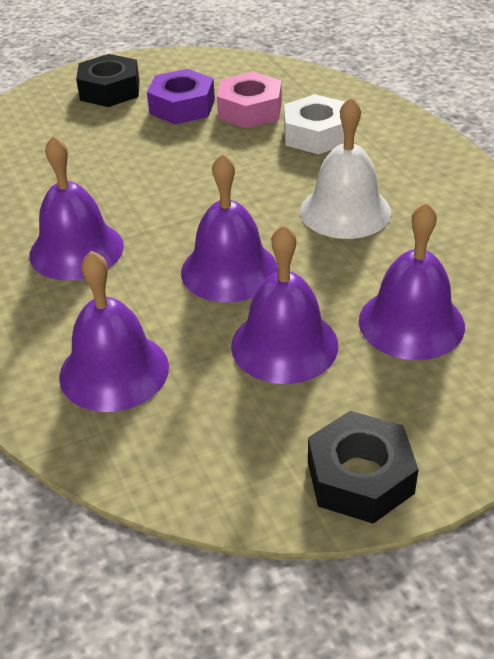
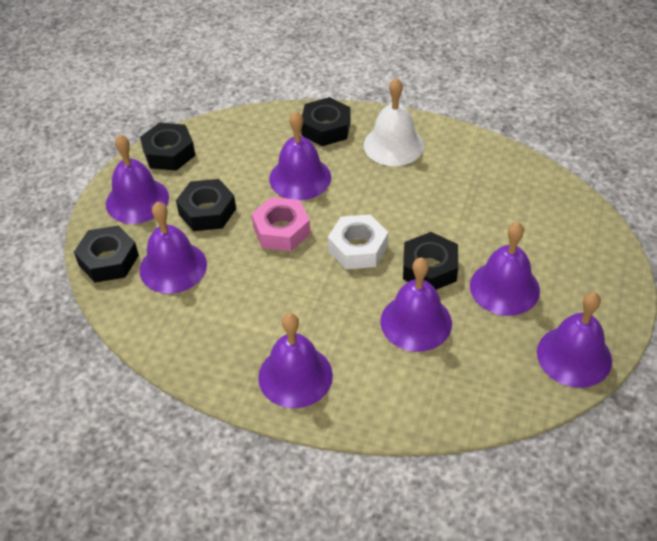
black nut: 2 -> 5
purple bell: 5 -> 7
purple nut: 1 -> 0

